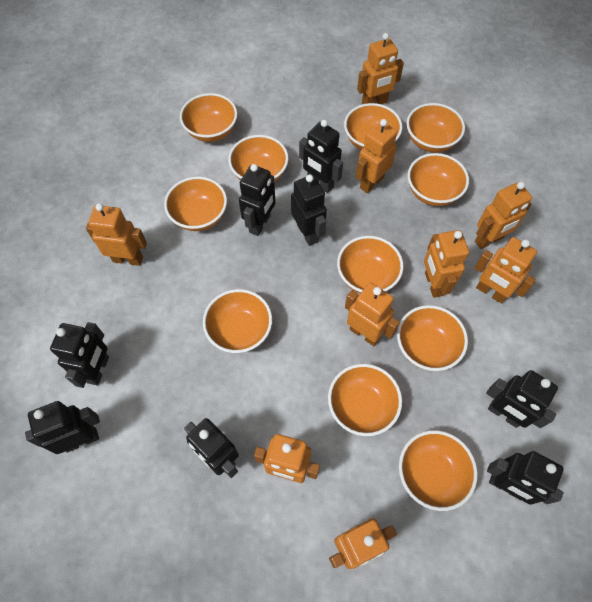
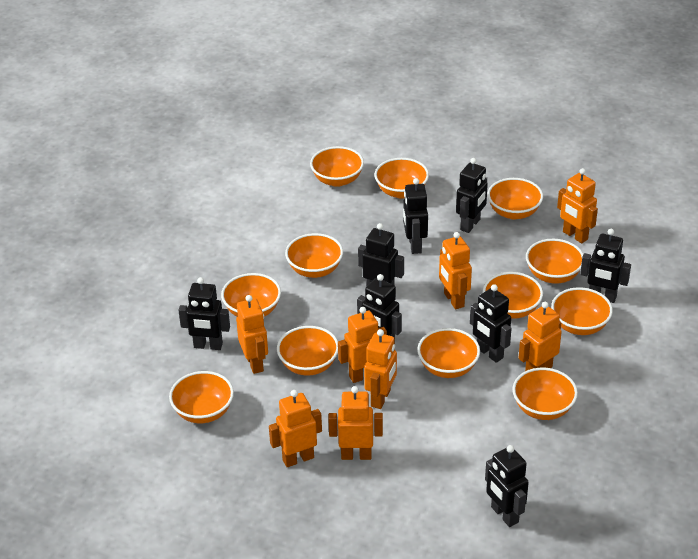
orange bowl: 11 -> 12
orange robot: 9 -> 8

